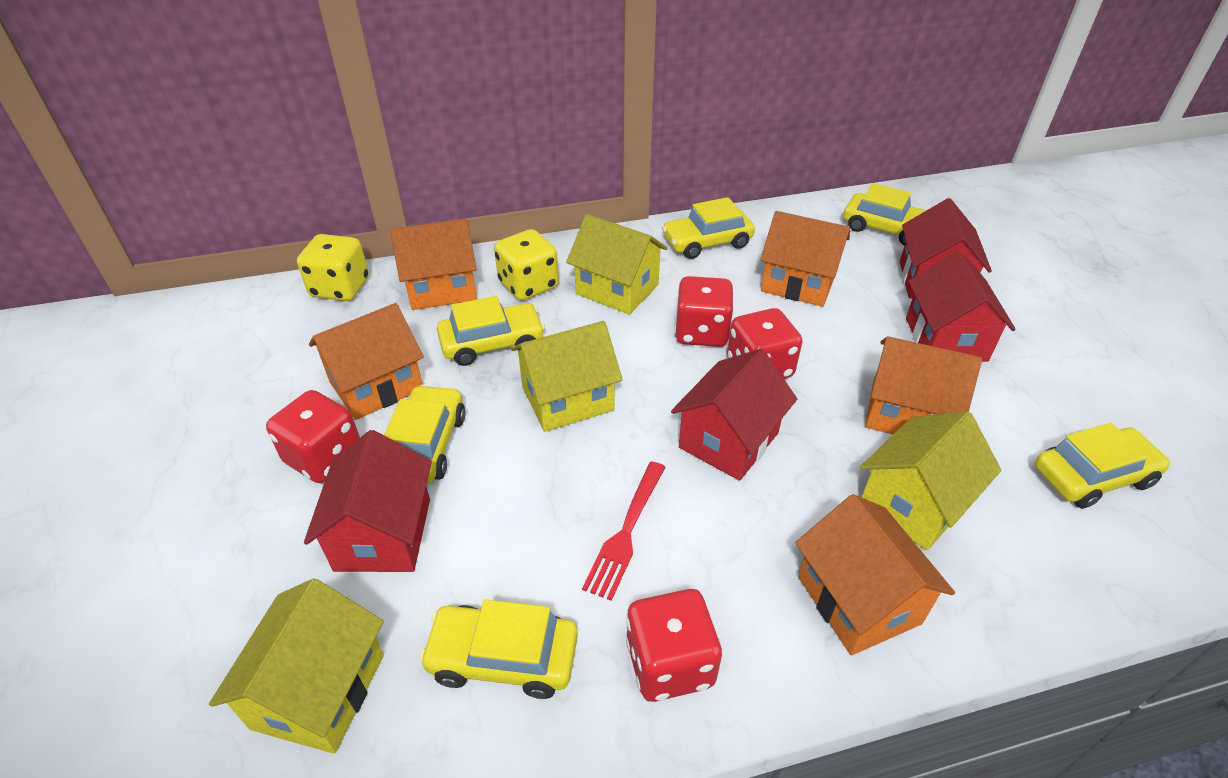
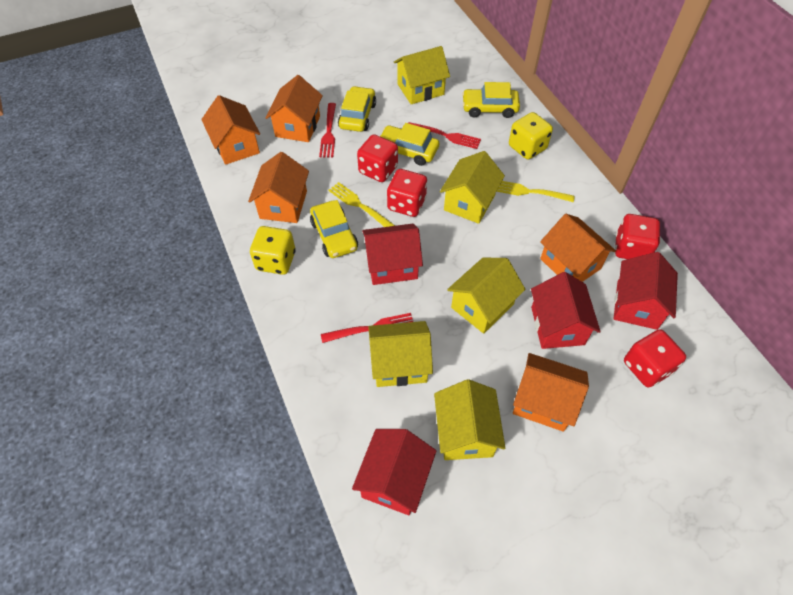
red fork: 1 -> 3
yellow car: 6 -> 4
yellow fork: 0 -> 2
yellow house: 4 -> 5

